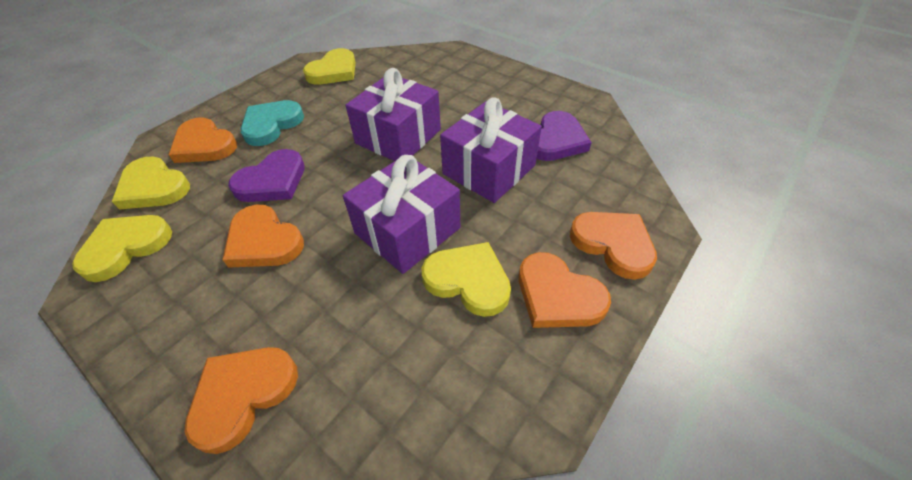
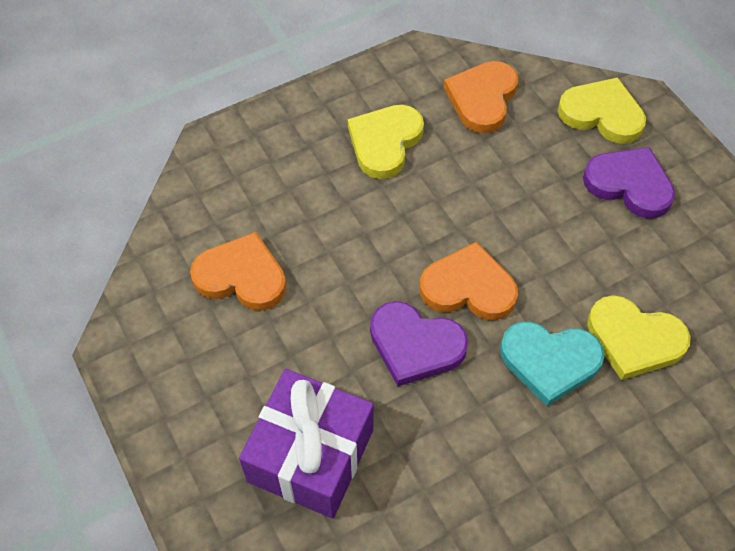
orange heart: 5 -> 3
purple gift: 3 -> 1
yellow heart: 4 -> 3

